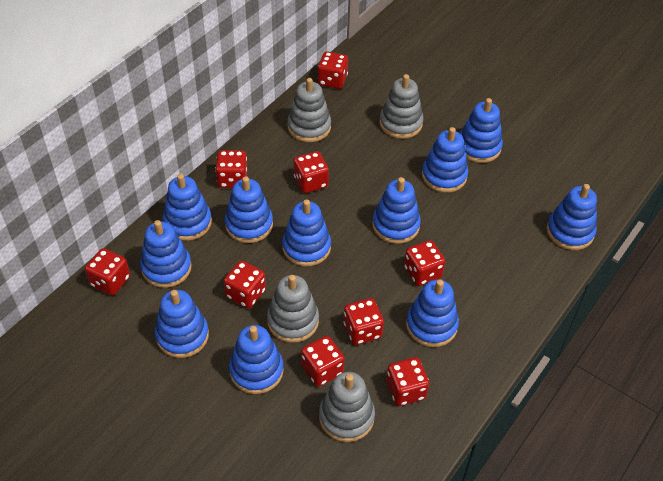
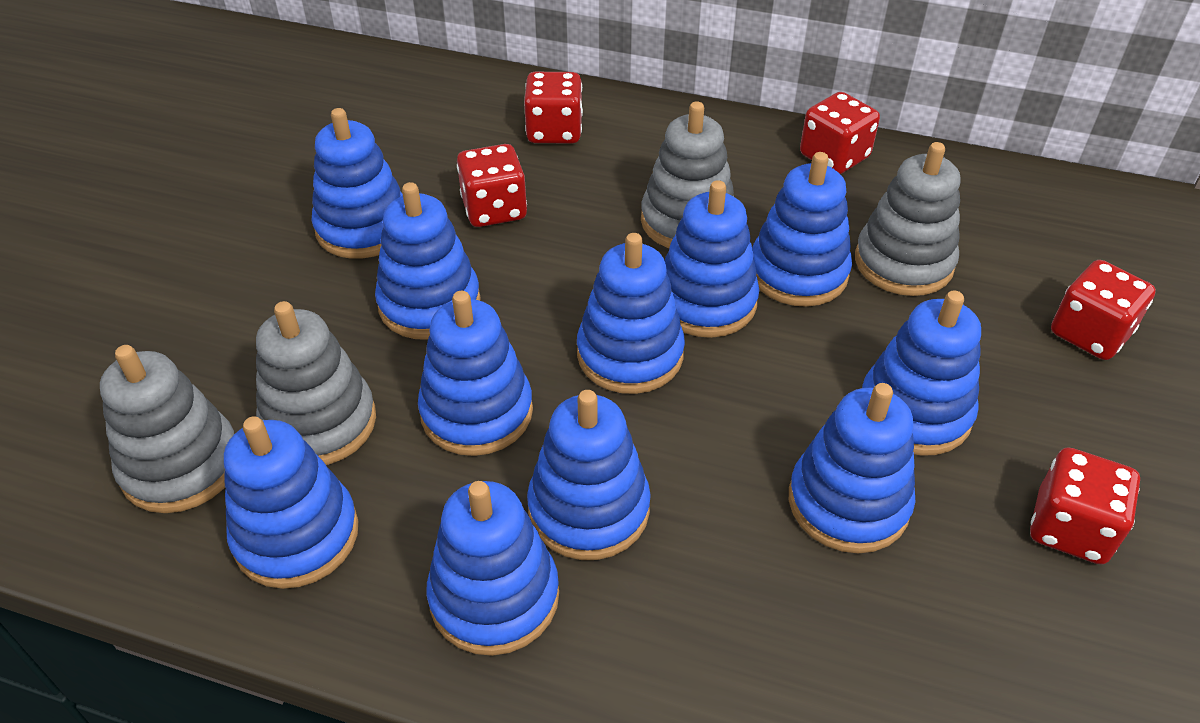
red dice: 9 -> 5

